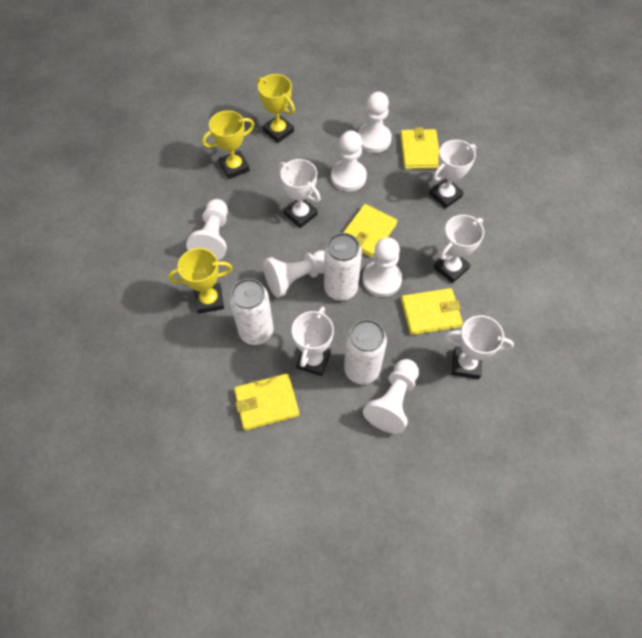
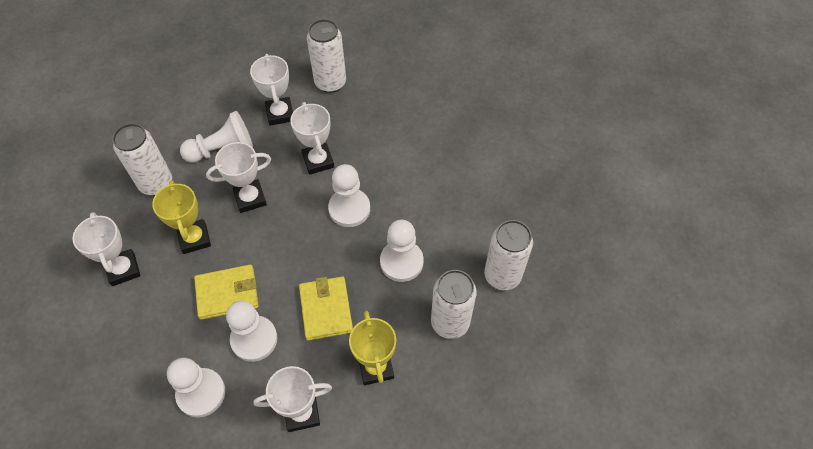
white can: 3 -> 4
white pawn: 6 -> 5
yellow trophy: 3 -> 2
yellow wallet: 4 -> 2

